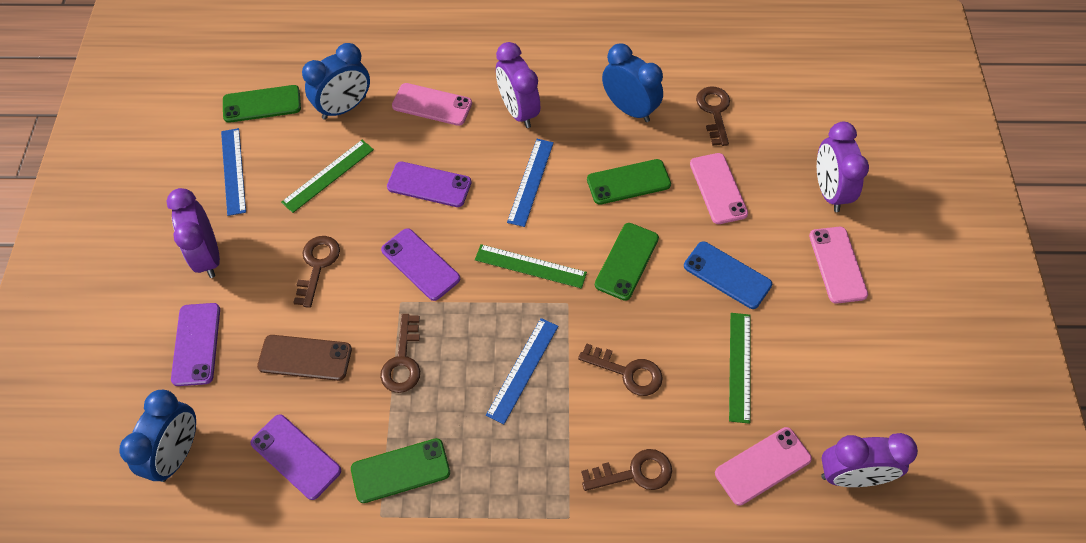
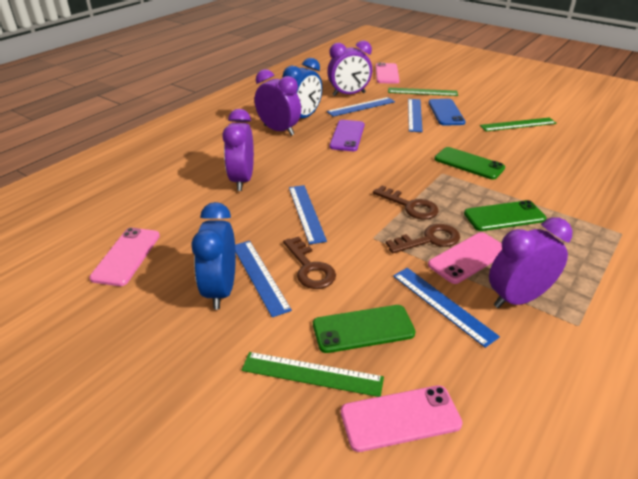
blue clock: 3 -> 2
blue ruler: 3 -> 5
brown key: 5 -> 3
brown phone: 1 -> 0
green phone: 4 -> 3
purple phone: 4 -> 1

